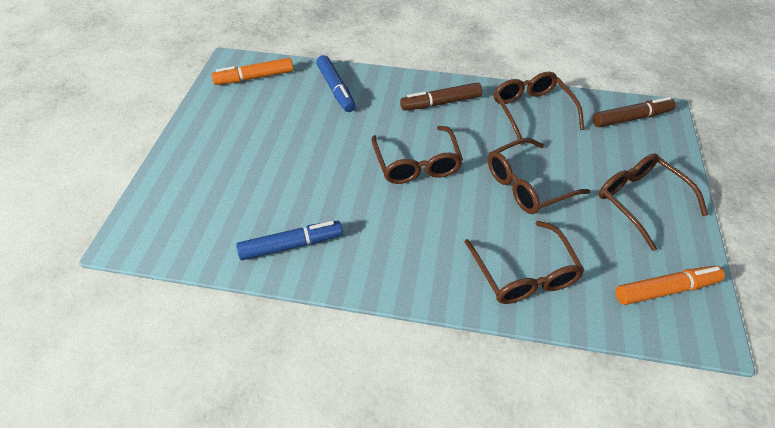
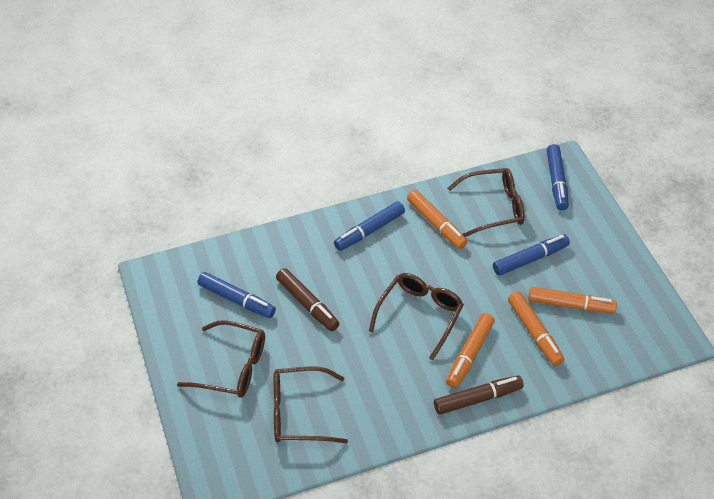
blue marker: 2 -> 4
brown glasses: 5 -> 4
orange marker: 2 -> 4

